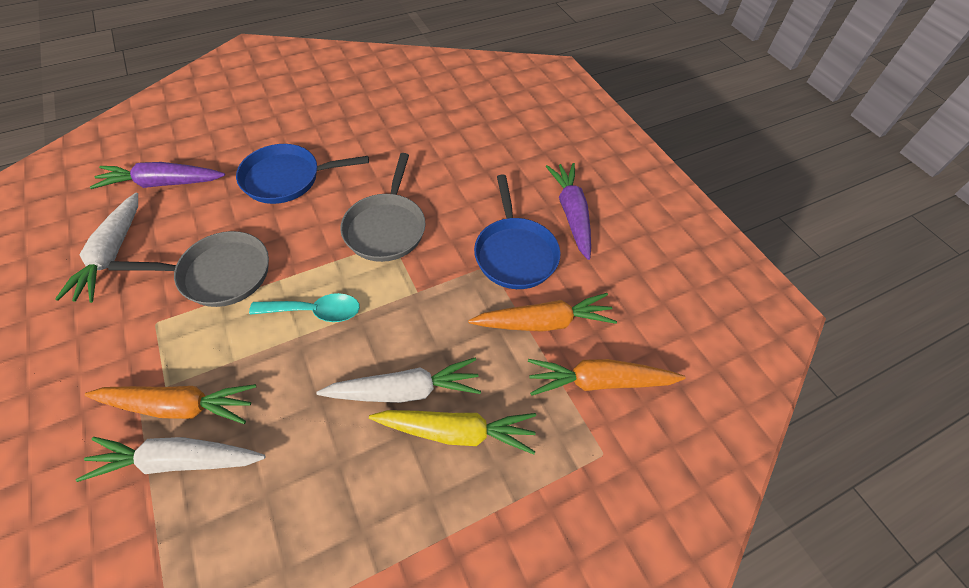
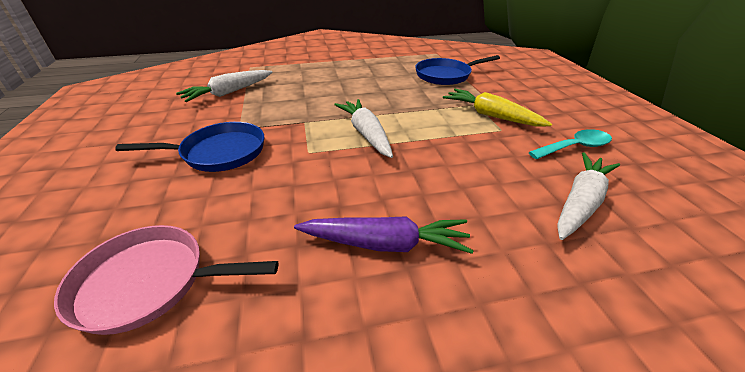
grey pan: 2 -> 0
orange carrot: 3 -> 0
pink pan: 0 -> 1
purple carrot: 2 -> 1

